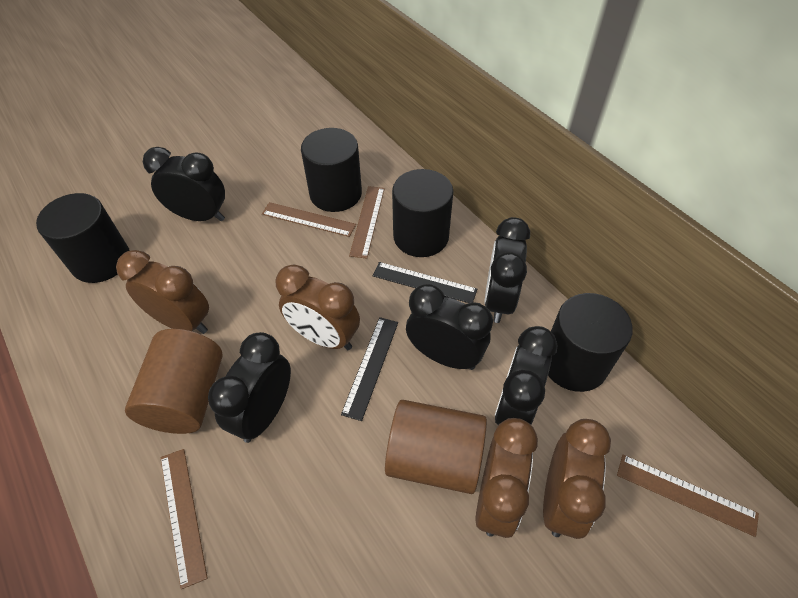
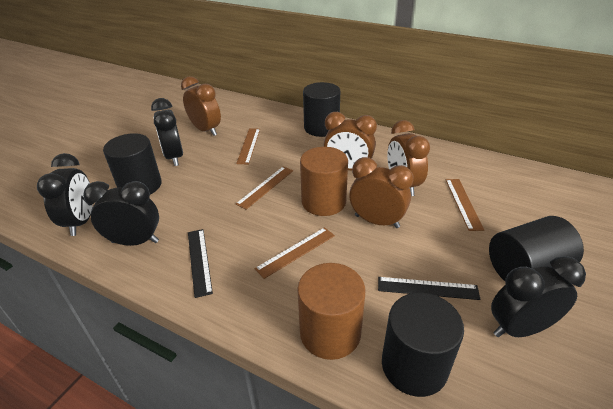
black clock: 5 -> 4

